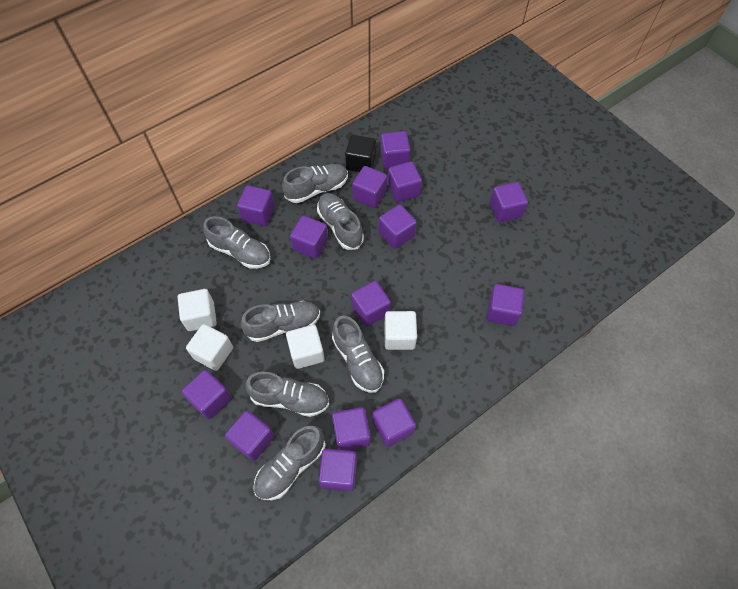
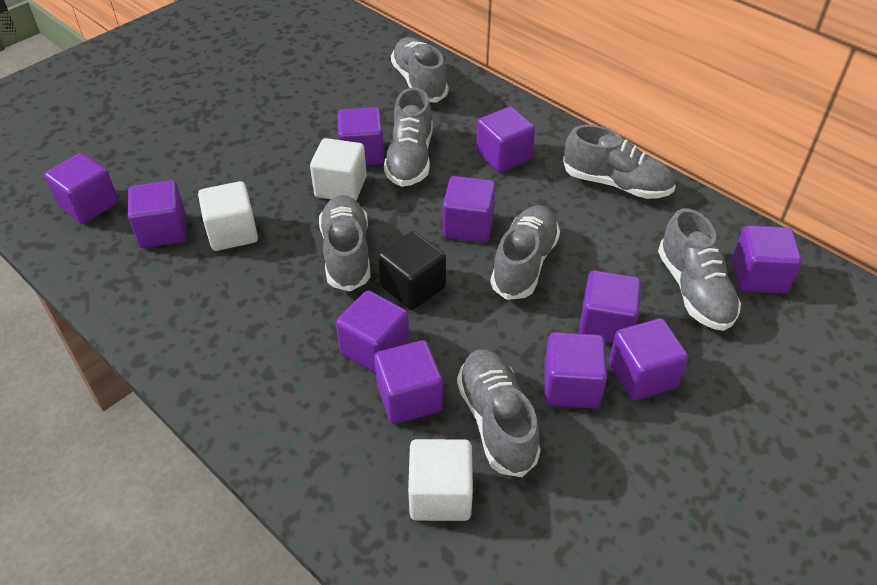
purple cube: 14 -> 11
white cube: 4 -> 3

